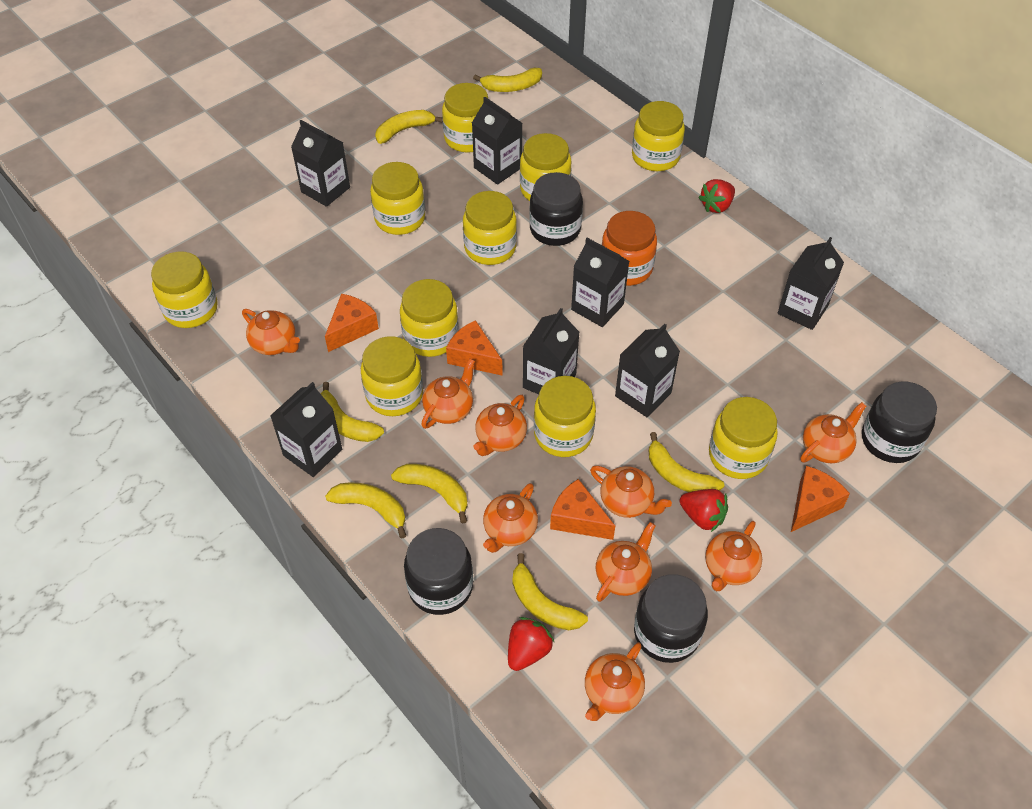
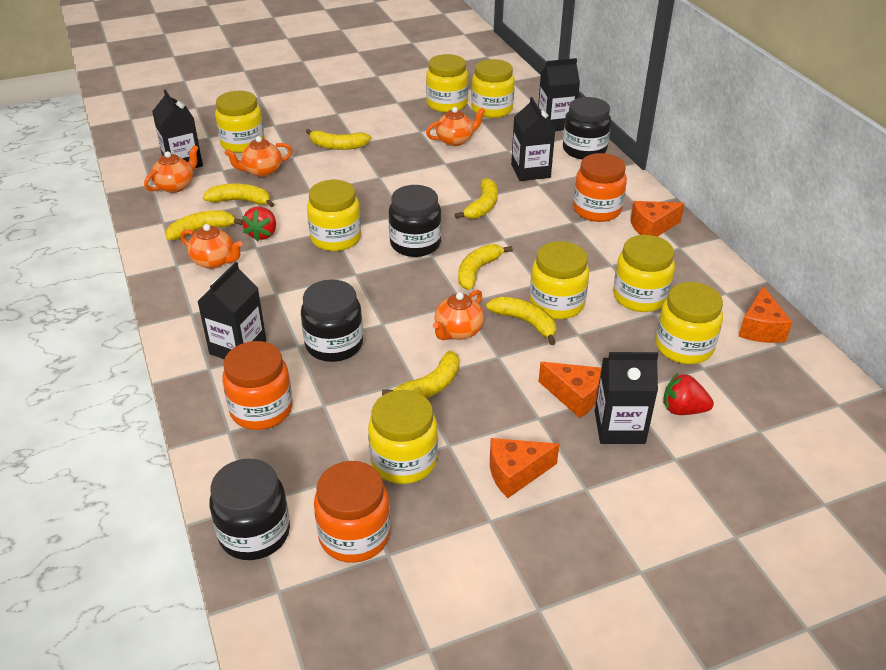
black carton: 7 -> 5
orange jar: 1 -> 3
orange teapot: 9 -> 5
red strawberry: 3 -> 2
yellow jar: 10 -> 8

